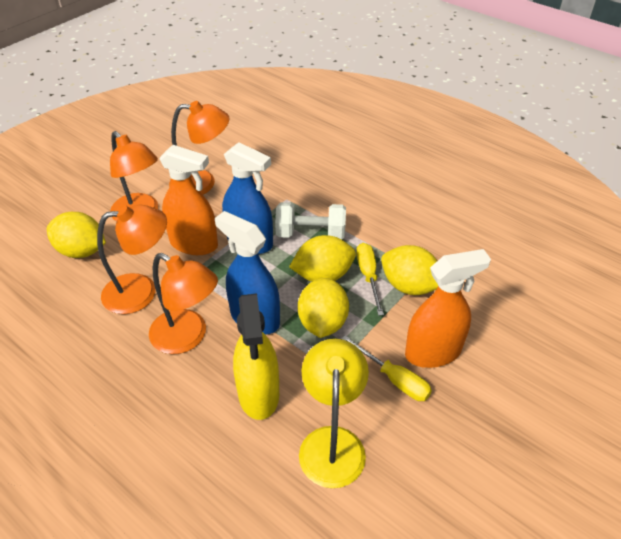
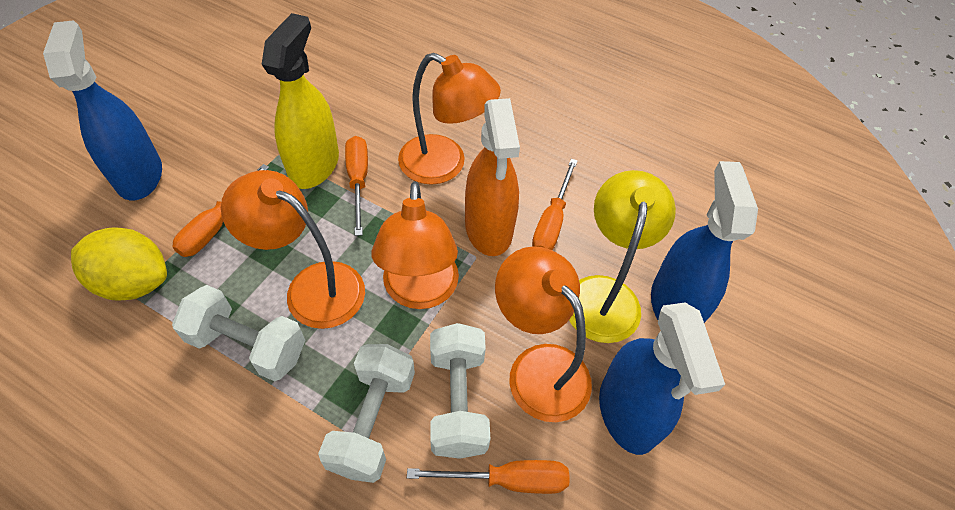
blue spray bottle: 2 -> 3
orange screwdriver: 0 -> 4
orange spray bottle: 2 -> 1
white dumbbell: 1 -> 3
yellow lemon: 4 -> 1
yellow screwdriver: 2 -> 0

